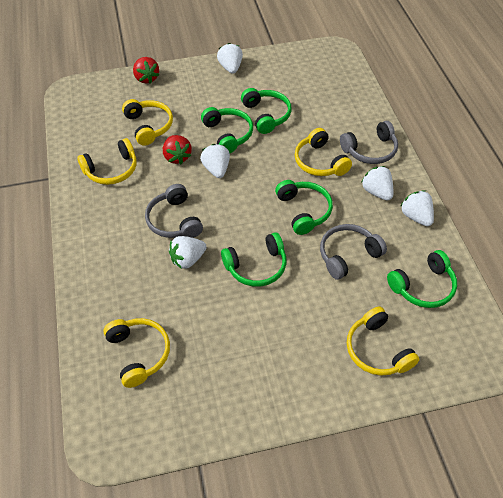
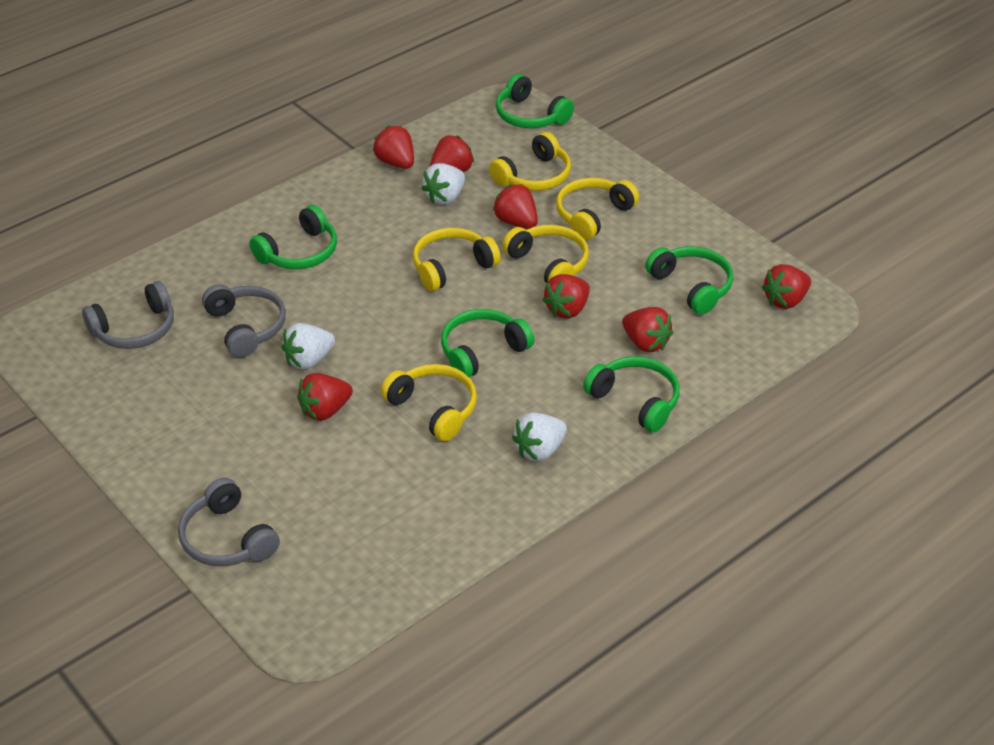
red strawberry: 2 -> 7
white strawberry: 5 -> 3

